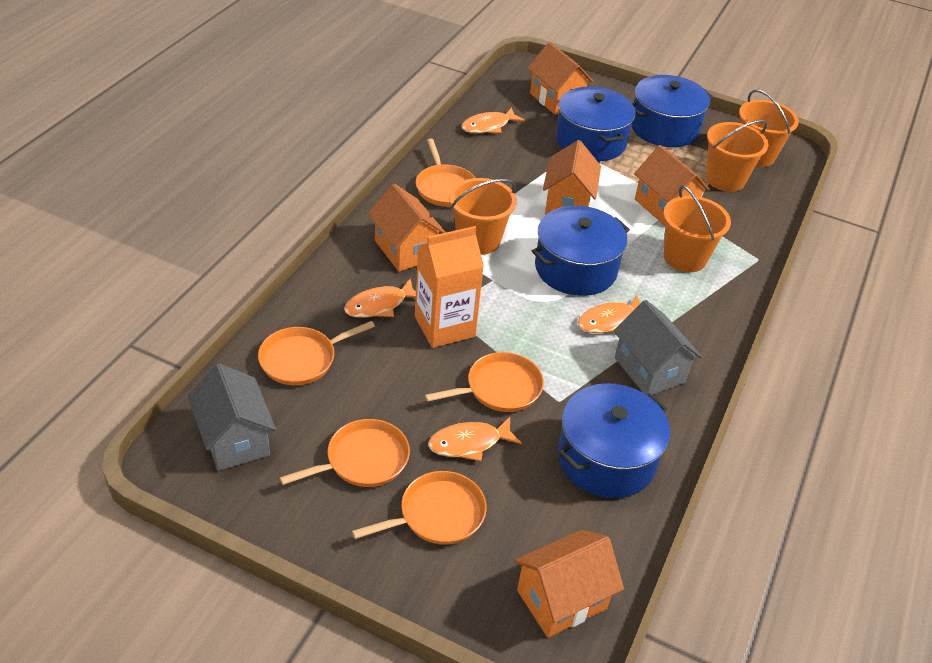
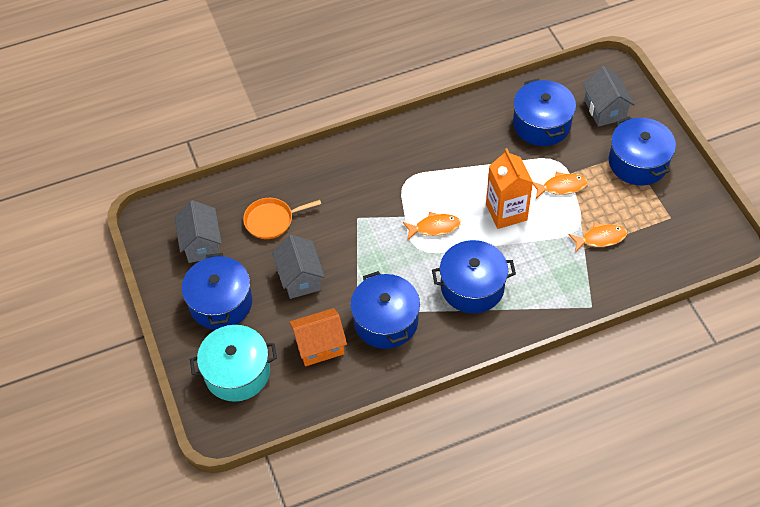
blue pot: 4 -> 5
grey house: 2 -> 3
orange bucket: 4 -> 0
orange fish: 4 -> 3
orange house: 5 -> 1
orange pan: 5 -> 1
turquoise pot: 0 -> 1

